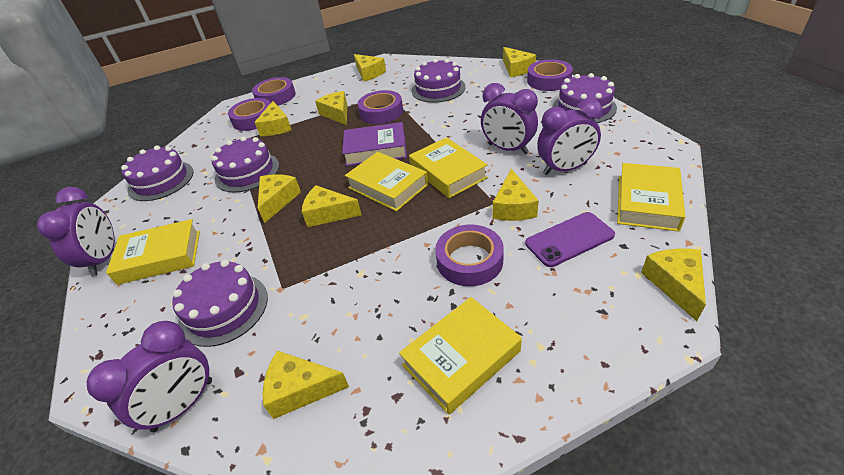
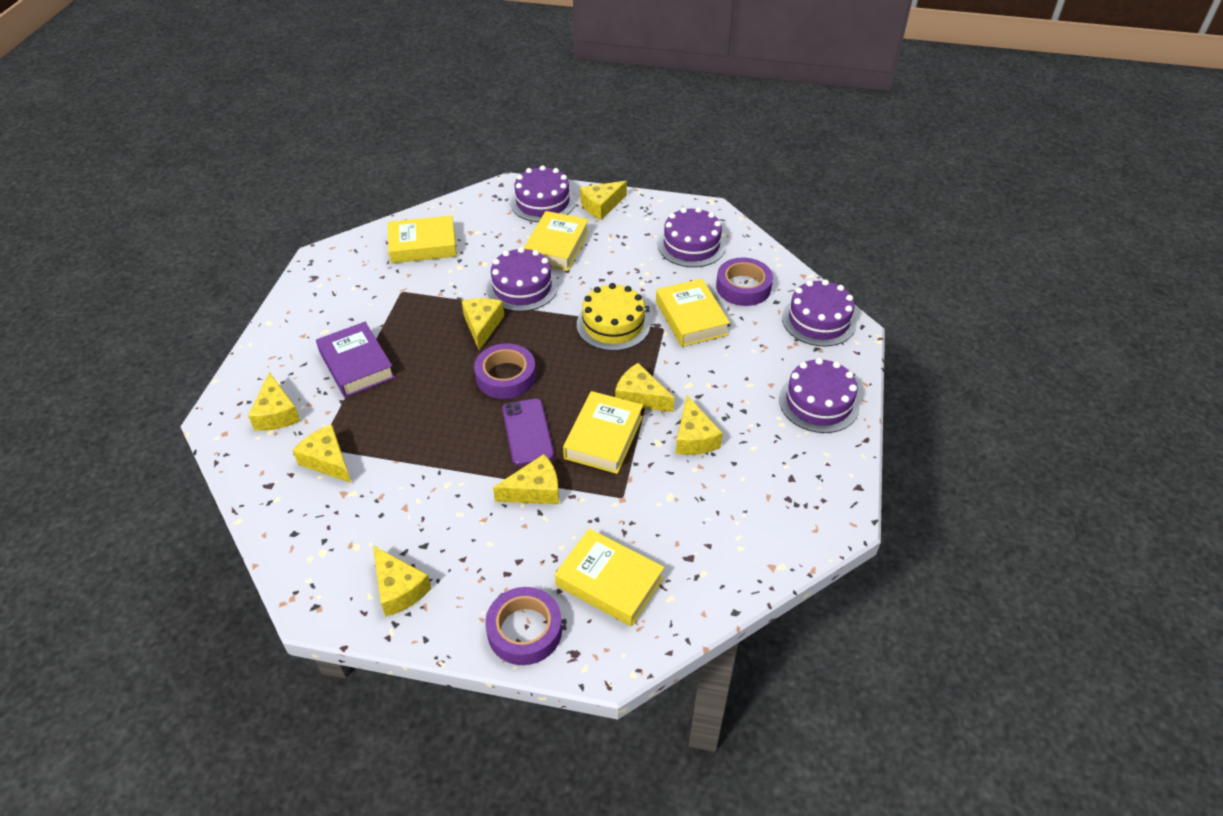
purple clock: 4 -> 0
purple tape: 5 -> 3
yellow cake: 0 -> 1
yellow cheese: 9 -> 8

